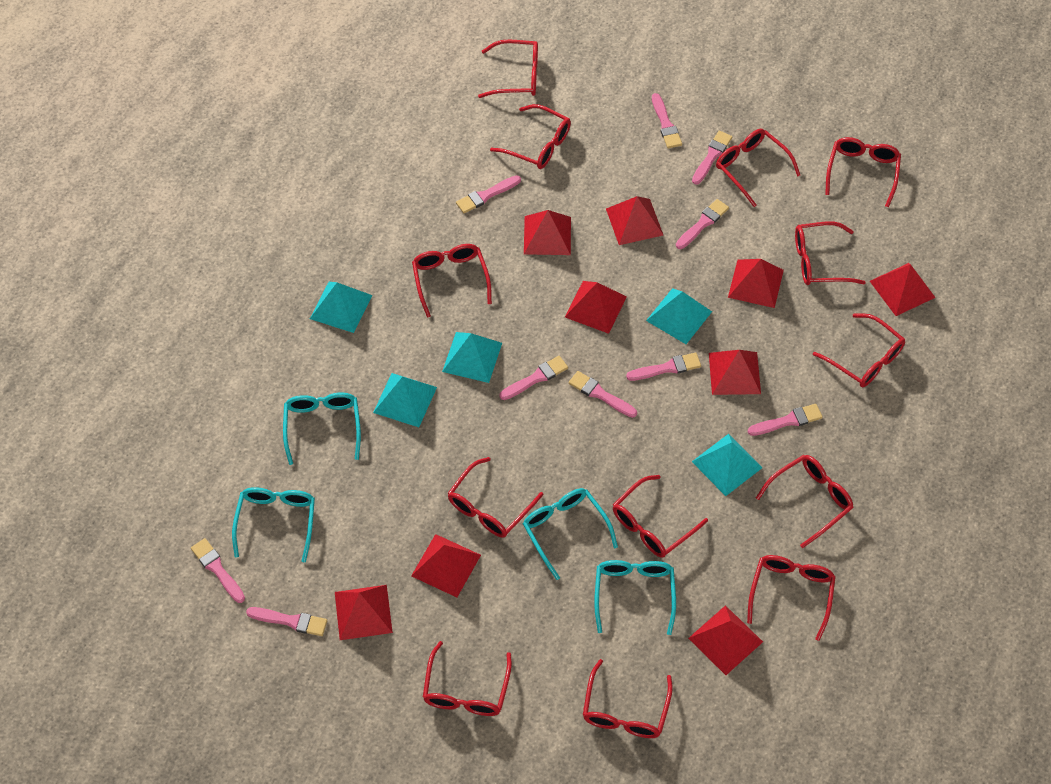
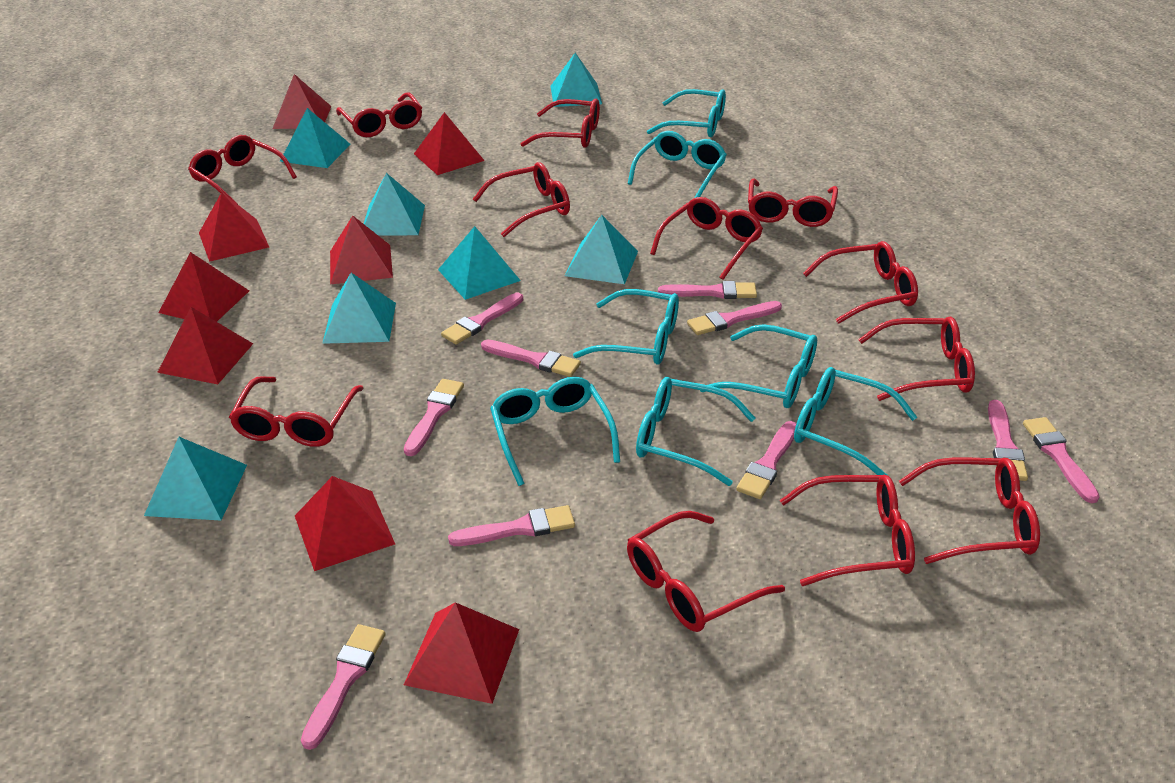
red glasses: 13 -> 12
red pyramid: 9 -> 8
turquoise glasses: 4 -> 7
turquoise pyramid: 5 -> 7

